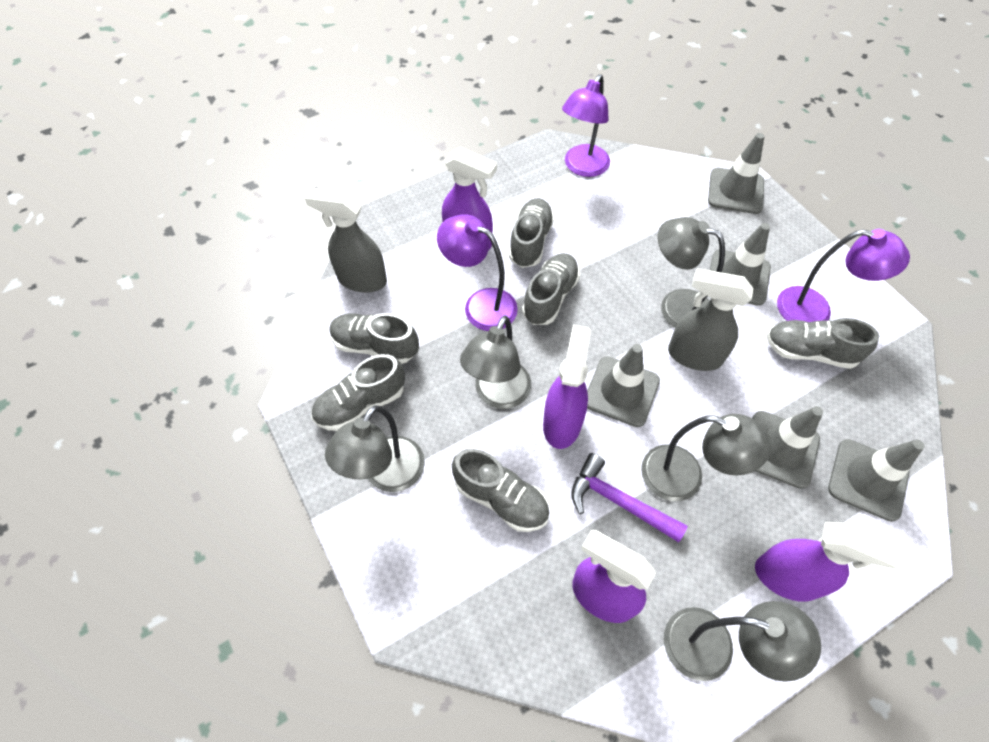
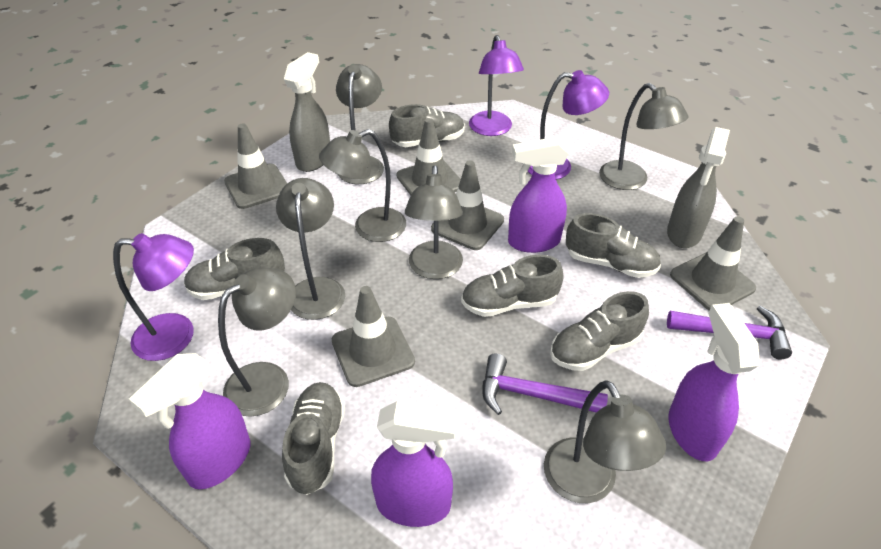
grey lamp: 5 -> 7
purple hammer: 1 -> 2

